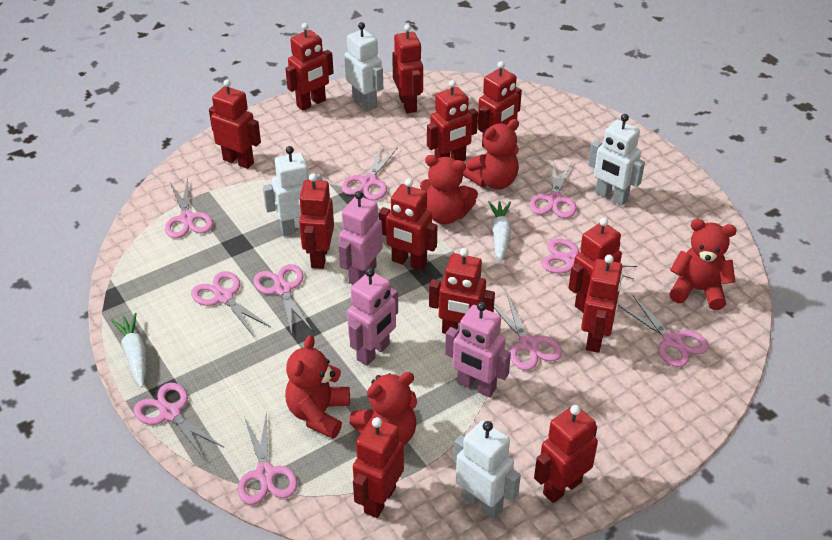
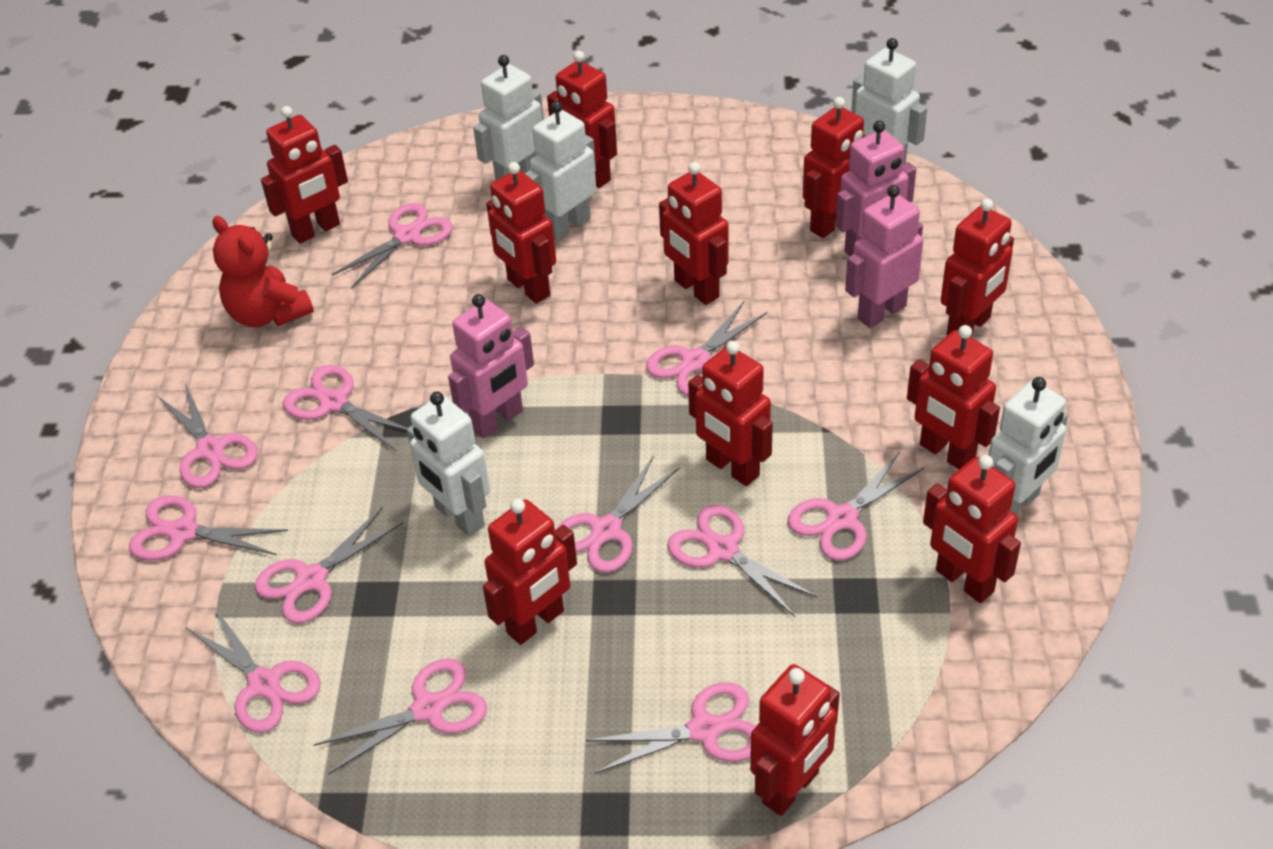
pink scissors: 10 -> 12
red robot: 12 -> 11
red teddy bear: 5 -> 1
white carrot: 2 -> 0
white robot: 4 -> 5

